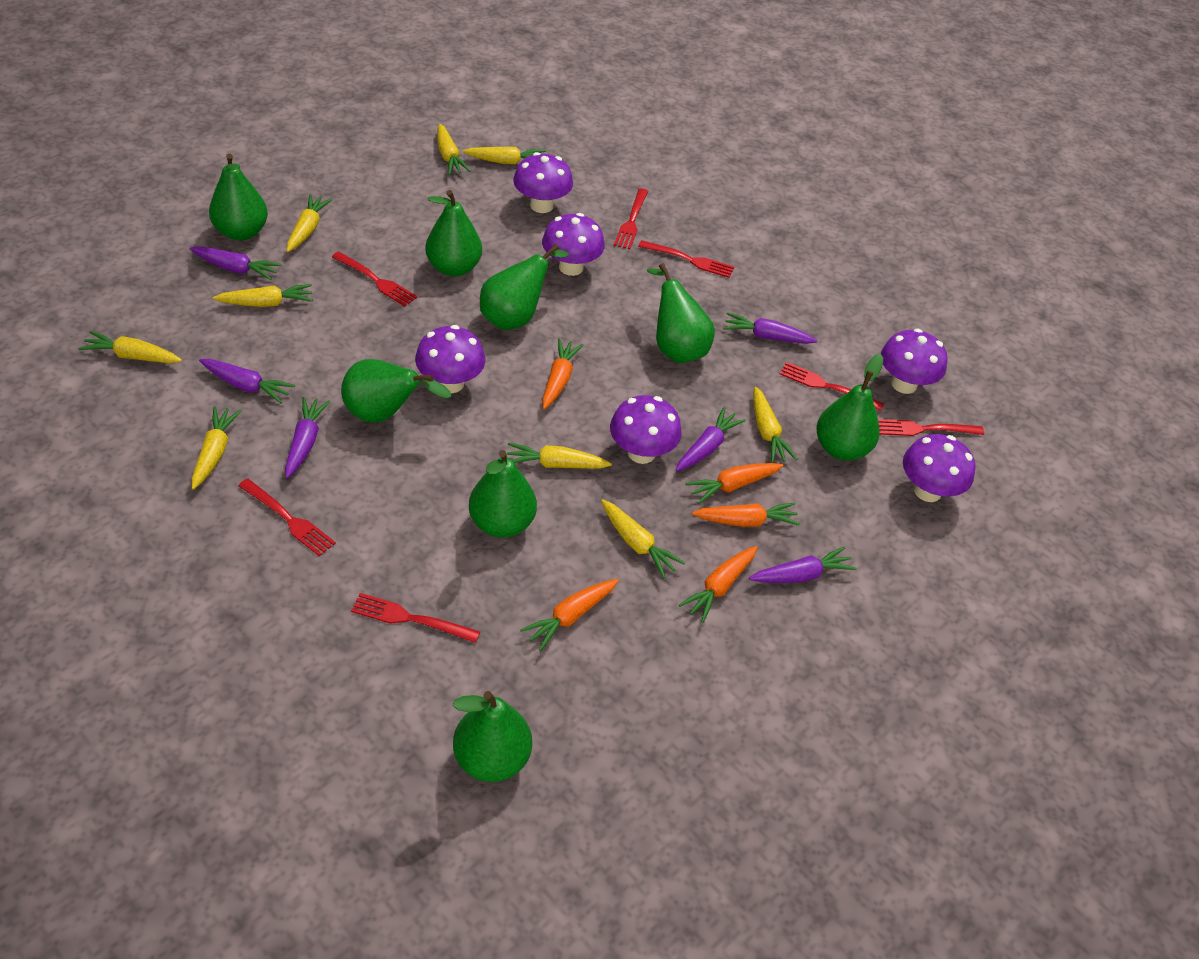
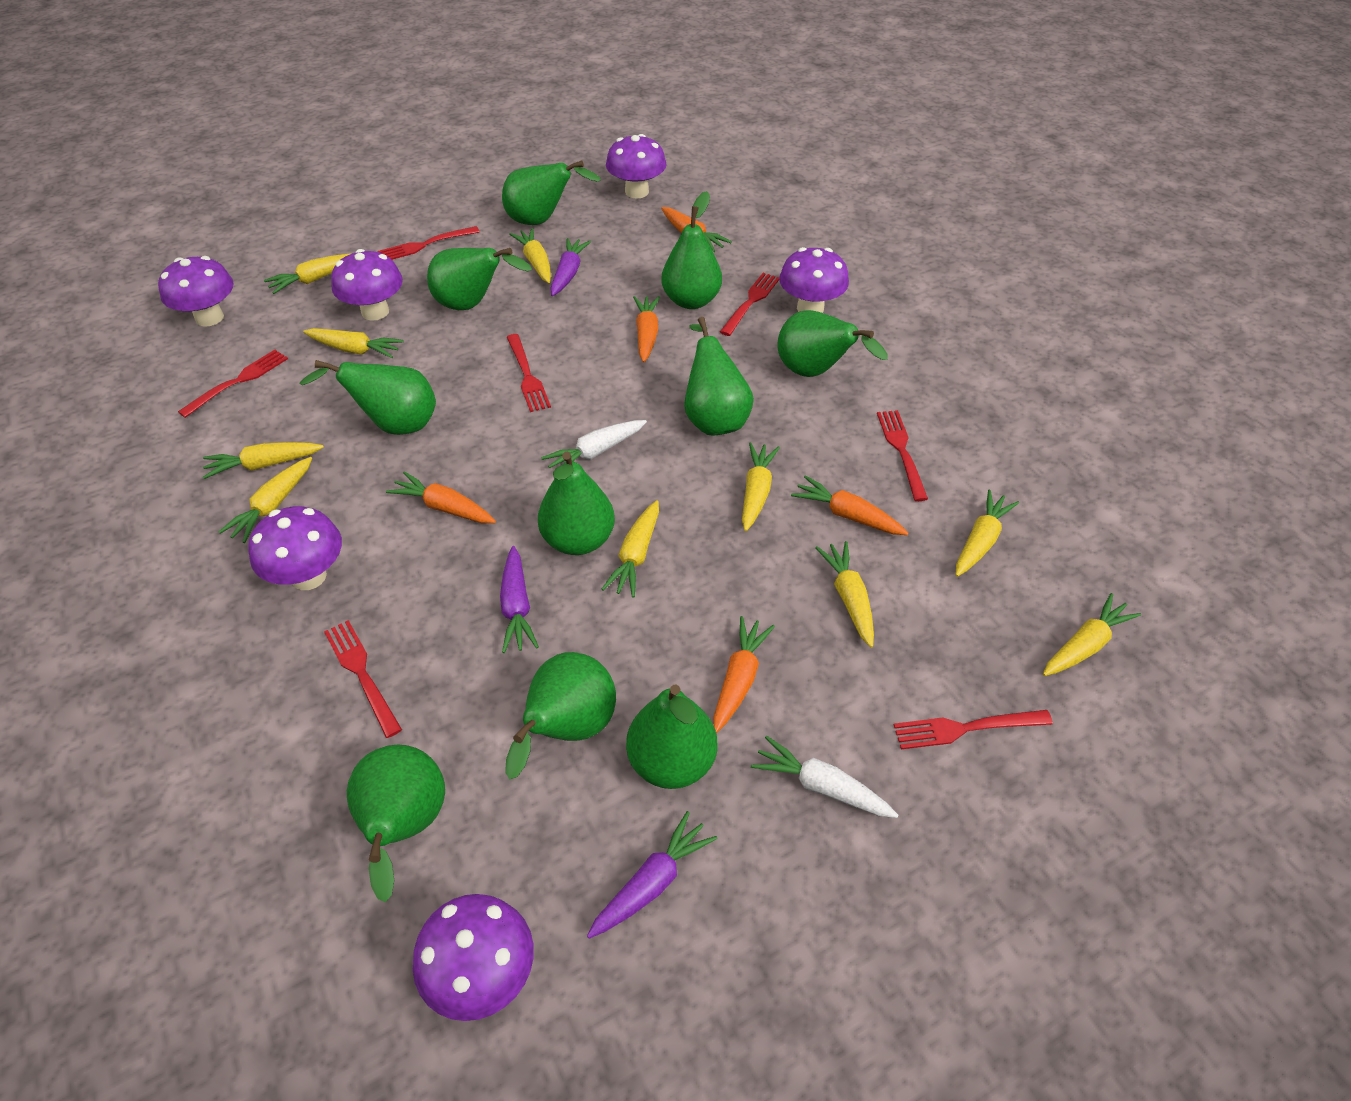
green pear: 8 -> 10
purple carrot: 6 -> 3
white carrot: 0 -> 2
yellow carrot: 9 -> 10

